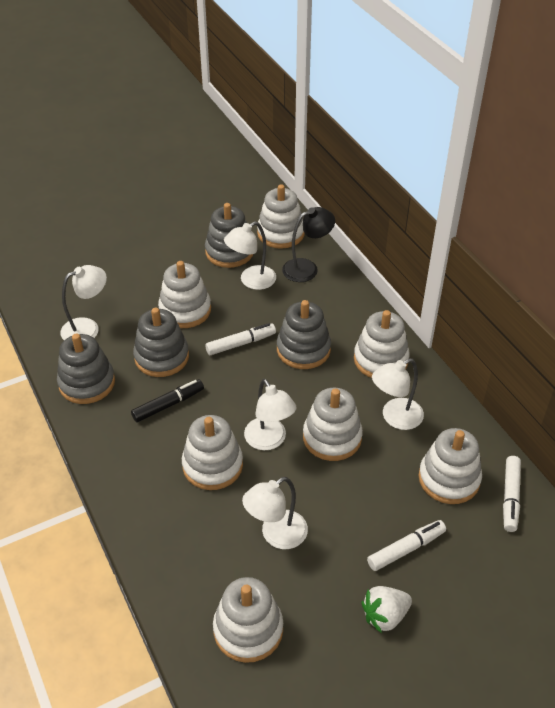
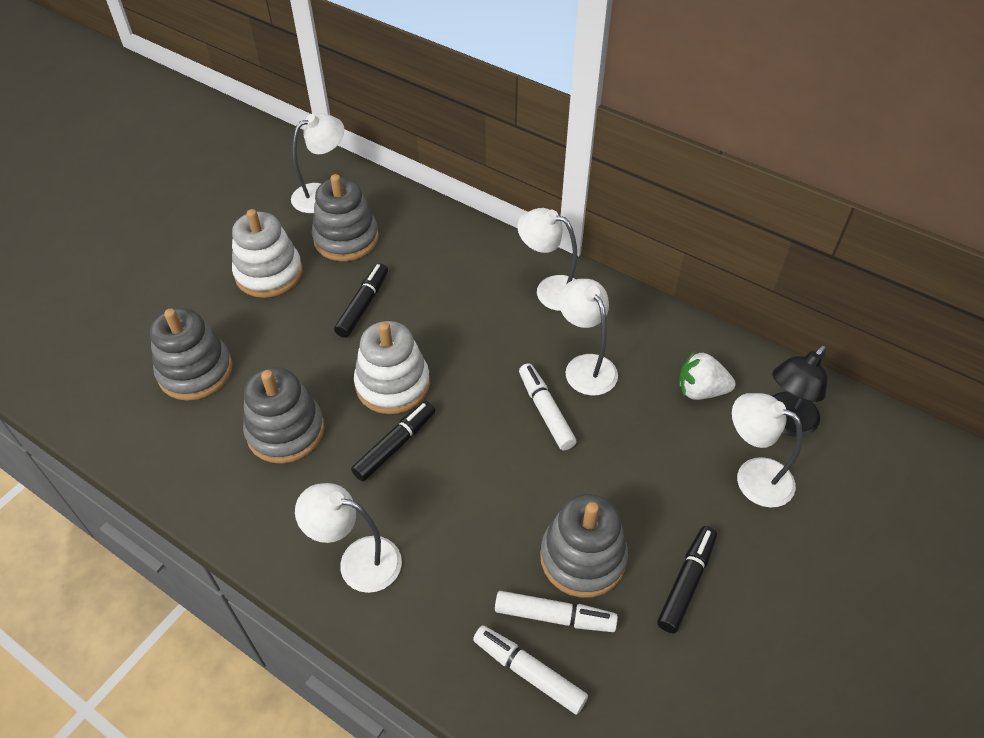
black marker: 1 -> 3
white stacking toy: 7 -> 2

